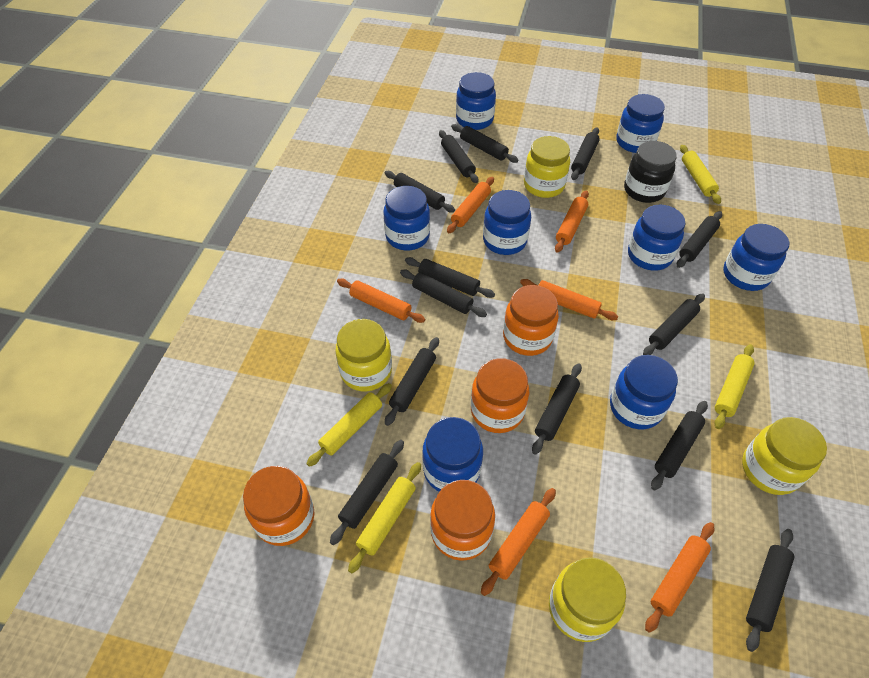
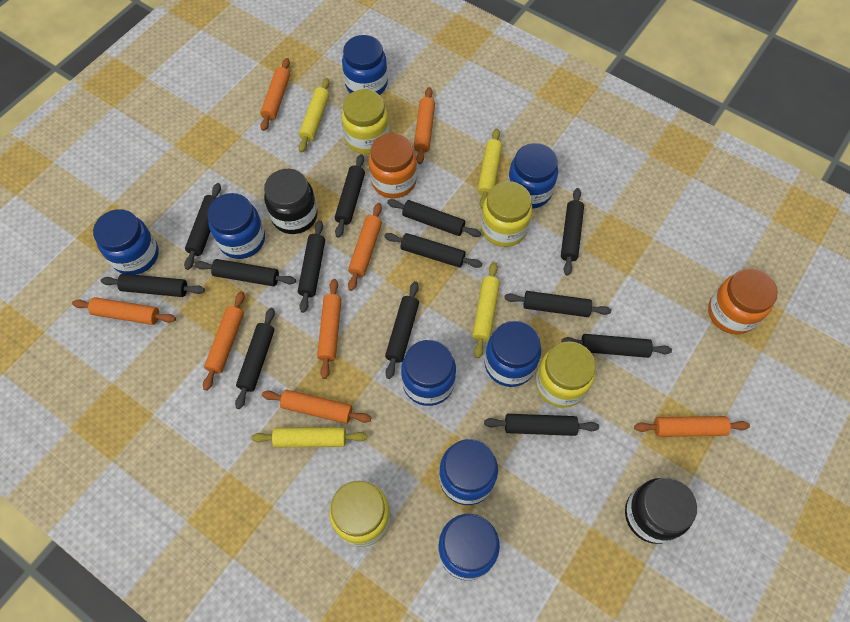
black jar: 1 -> 2
orange jar: 4 -> 2
orange rolling pin: 6 -> 8

